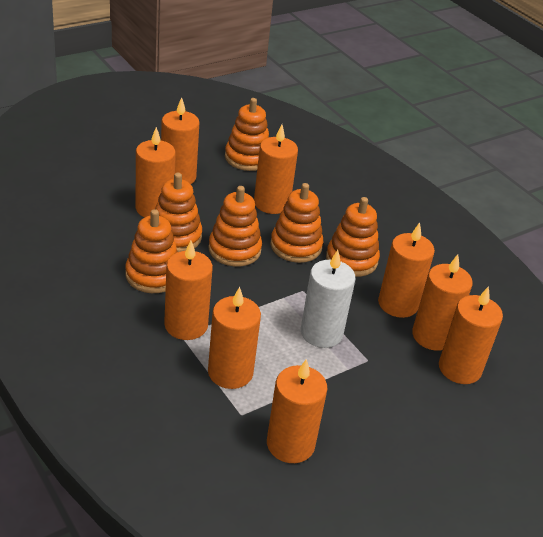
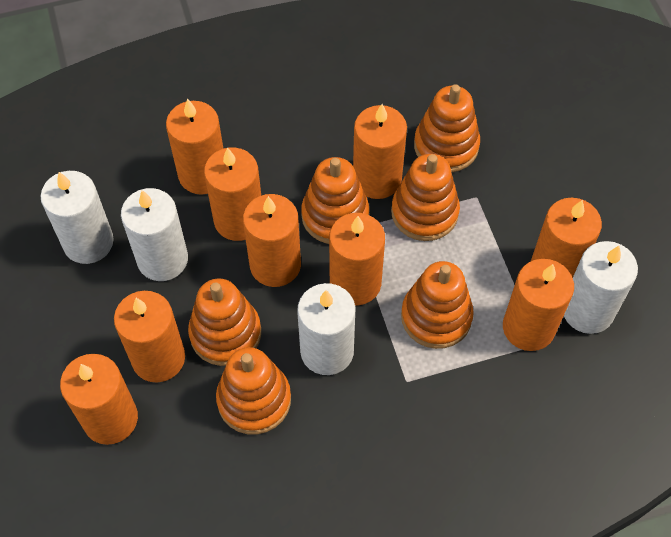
white candle: 1 -> 4

